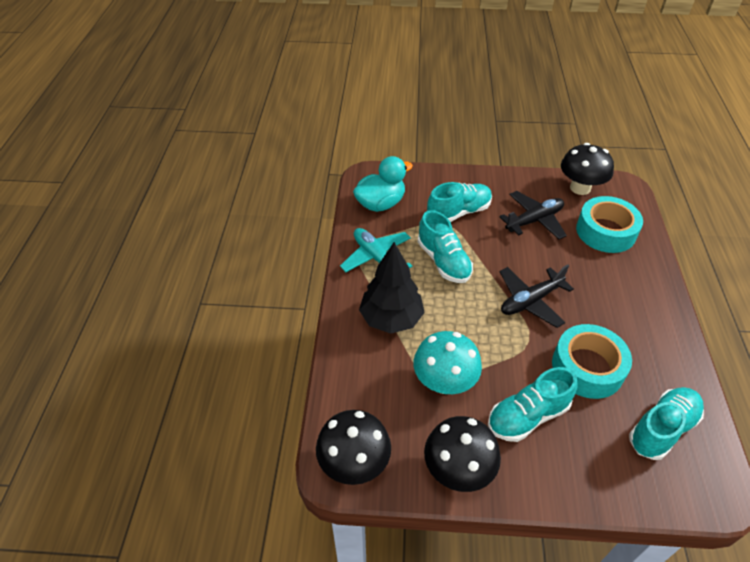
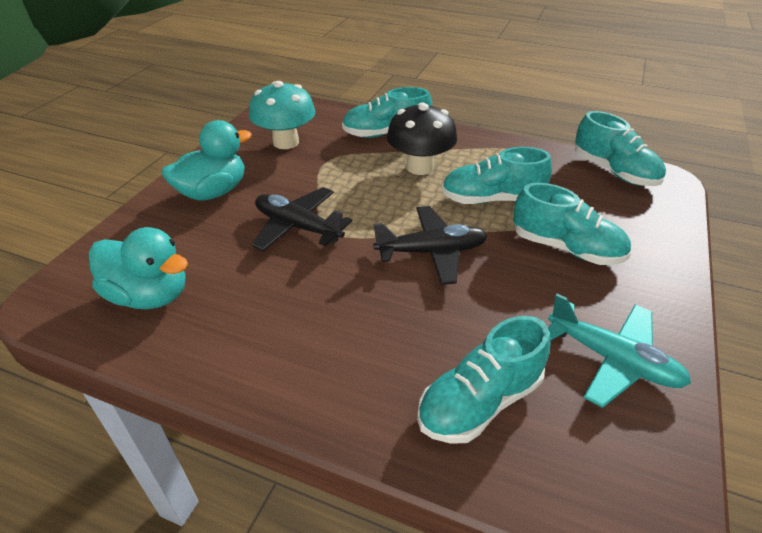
black mushroom: 3 -> 1
black tree: 1 -> 0
turquoise duck: 1 -> 2
turquoise shoe: 4 -> 5
turquoise tape: 2 -> 0

